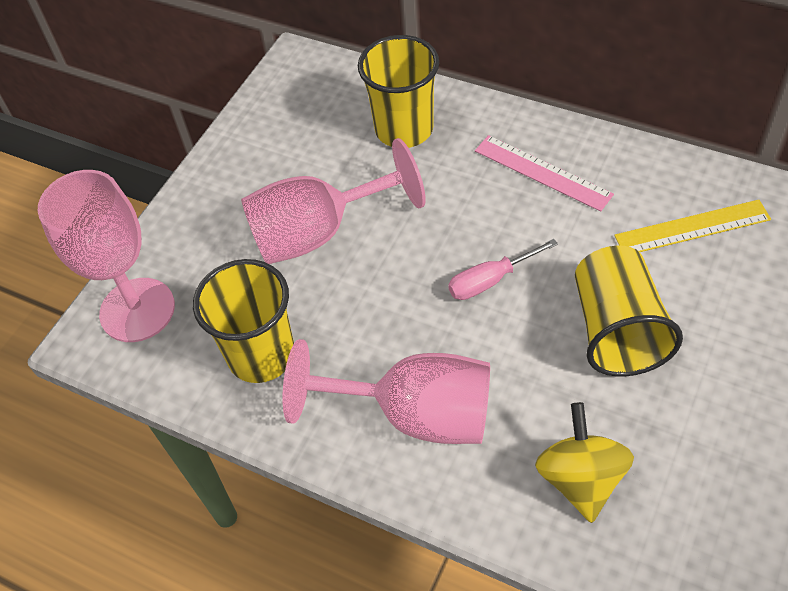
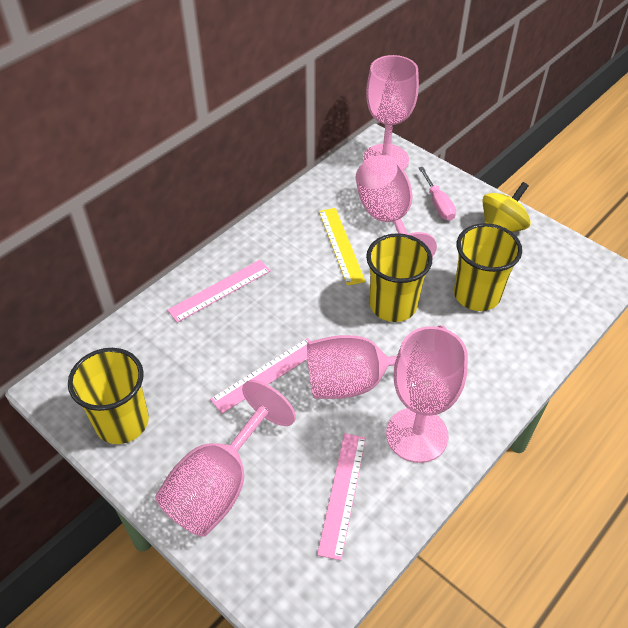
pink goblet: 3 -> 5
pink ruler: 1 -> 3

